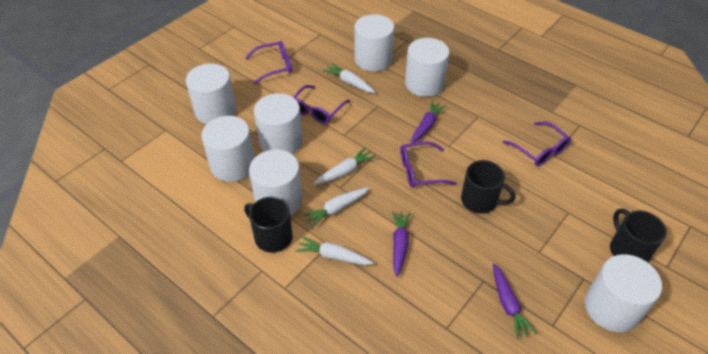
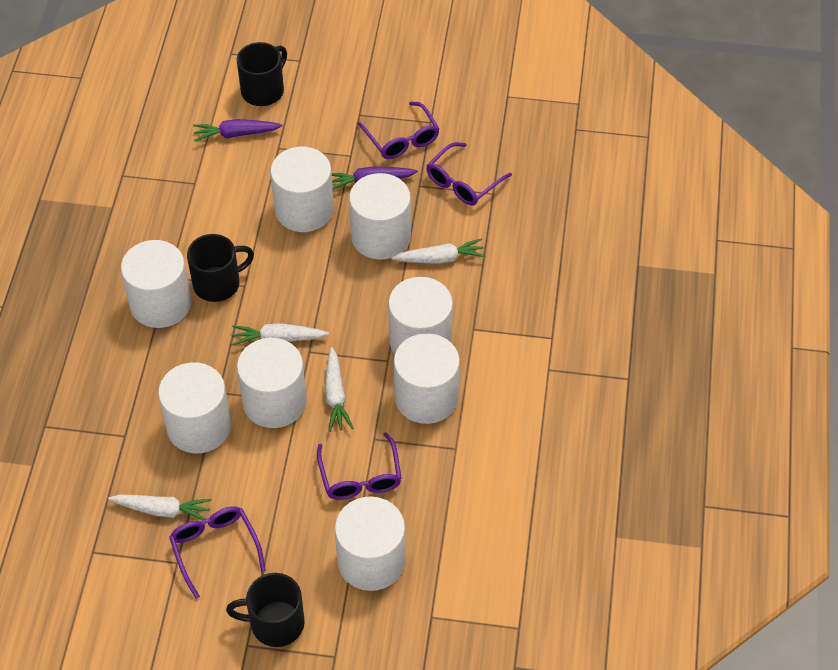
purple carrot: 3 -> 2
white cylinder: 7 -> 8

